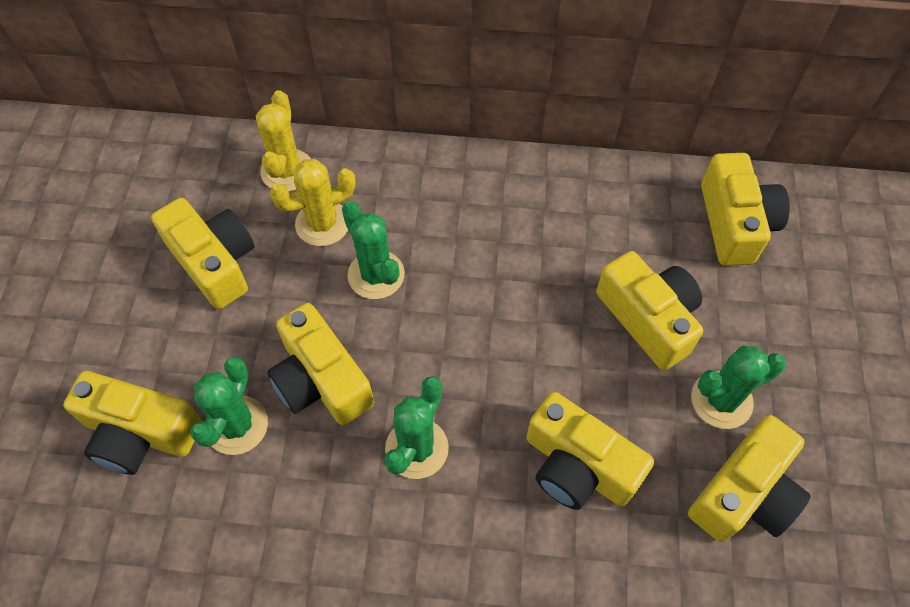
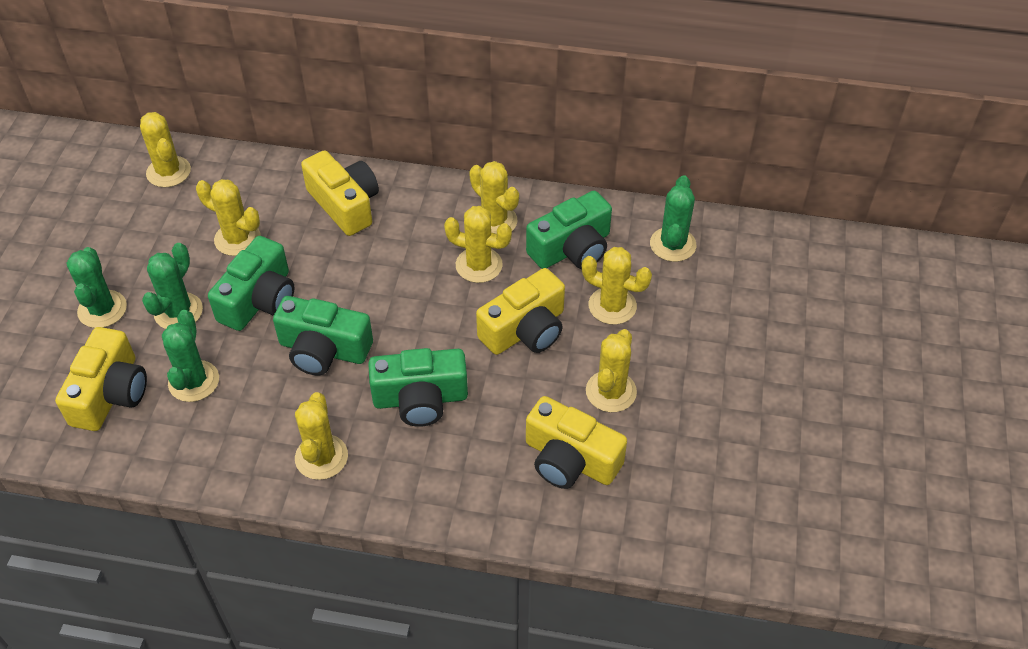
green camera: 0 -> 4
yellow cactus: 2 -> 7
yellow camera: 7 -> 4

